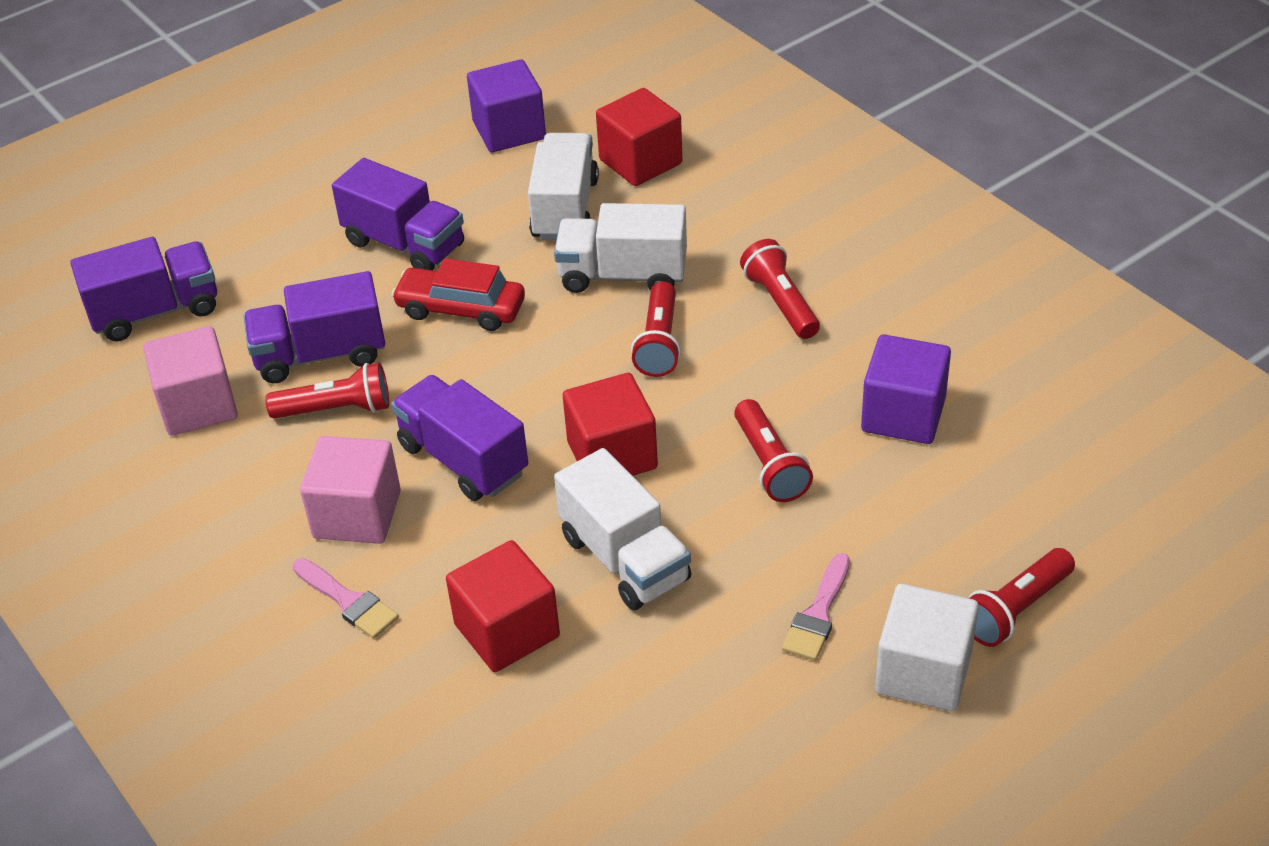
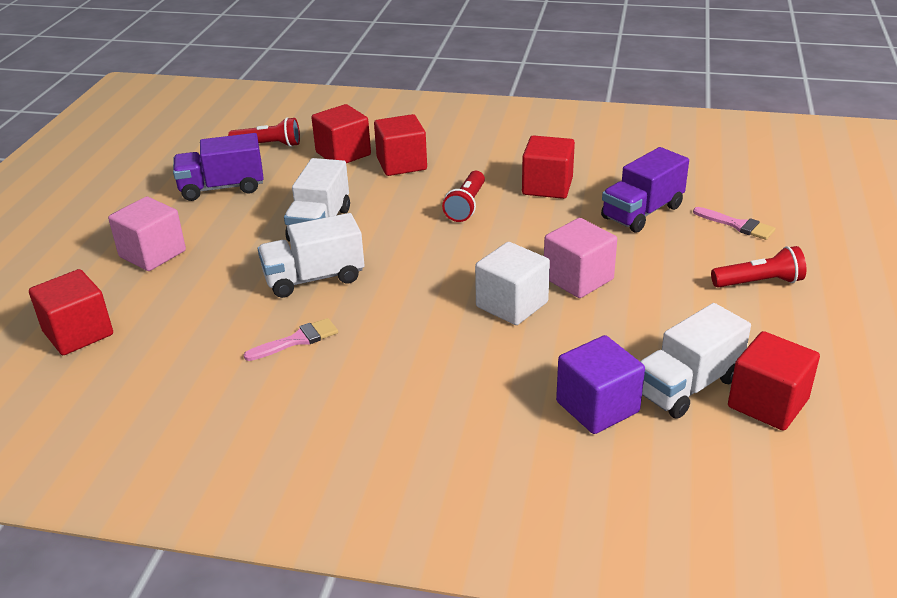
purple cube: 2 -> 1
purple truck: 4 -> 2
red car: 1 -> 0
red cube: 3 -> 5
red flashlight: 5 -> 3

